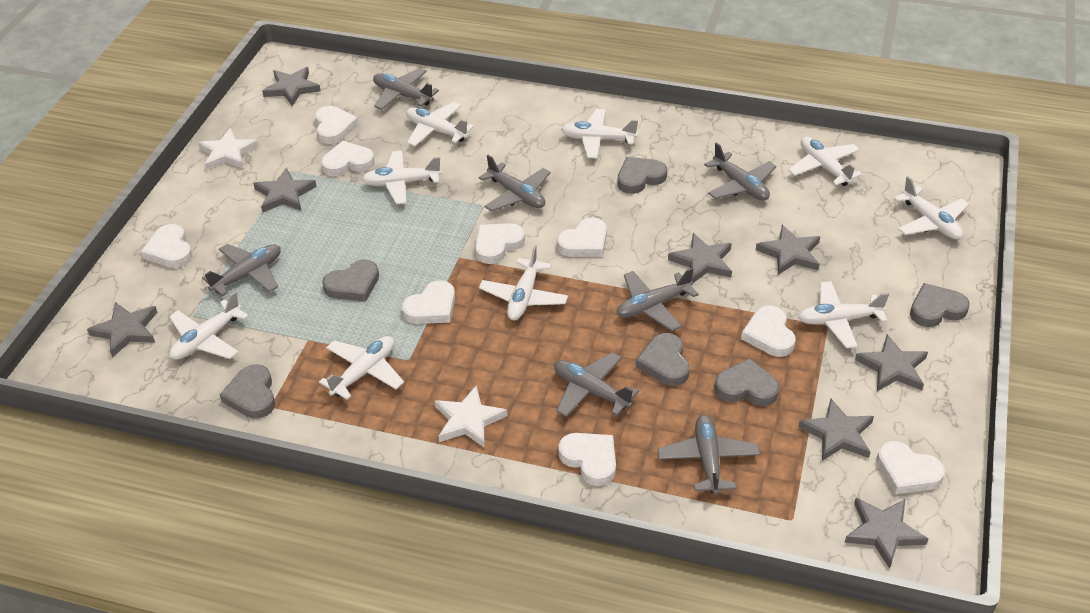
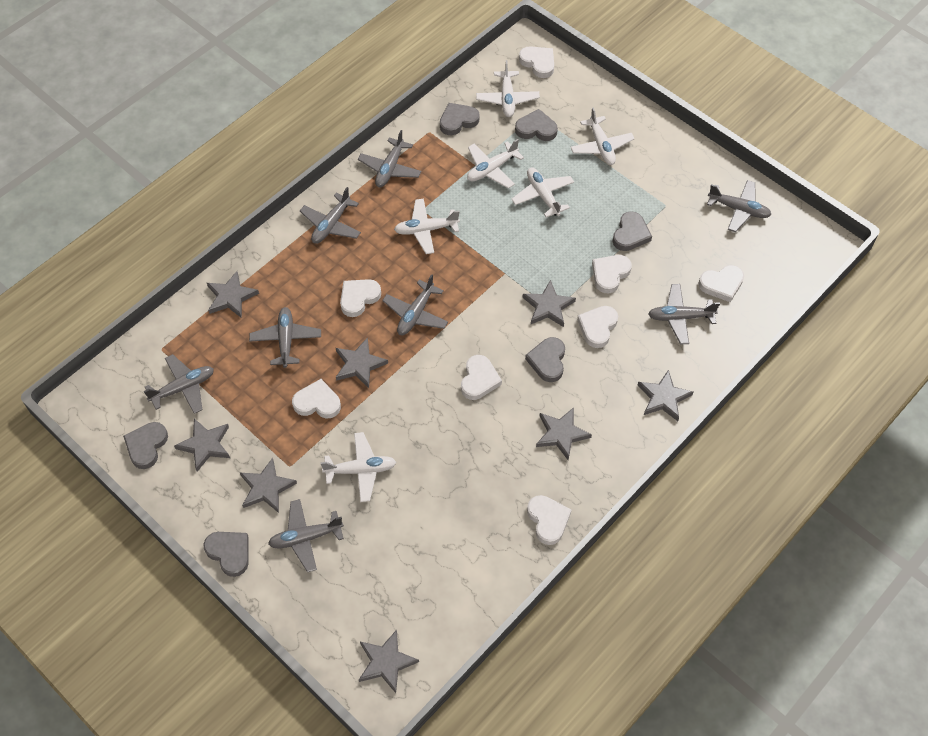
grey plane: 7 -> 8
white heart: 9 -> 8
white plane: 9 -> 6
white star: 2 -> 0

